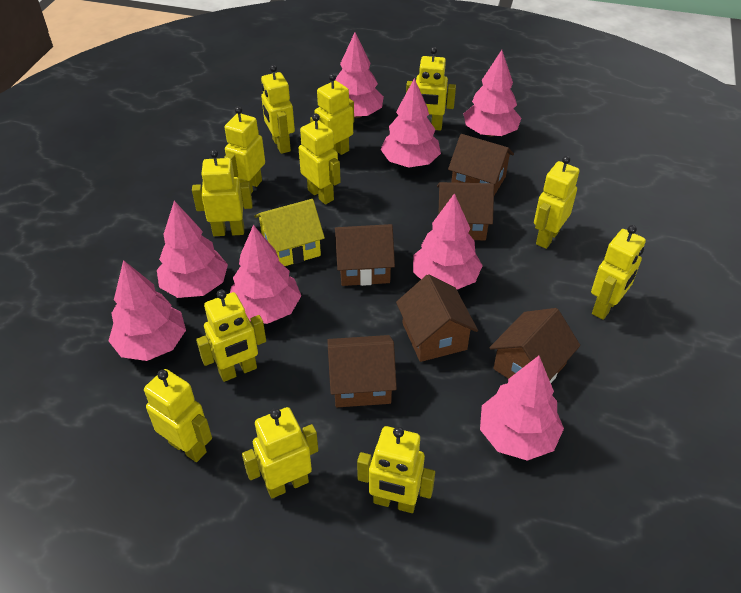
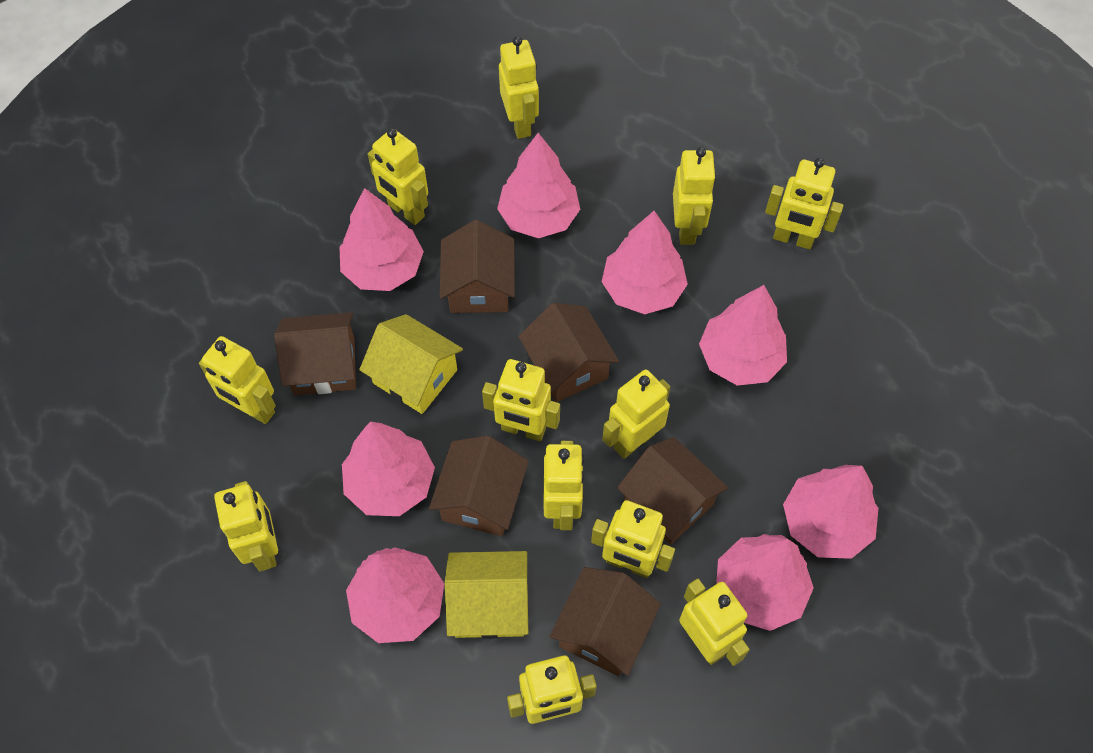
yellow house: 1 -> 2

